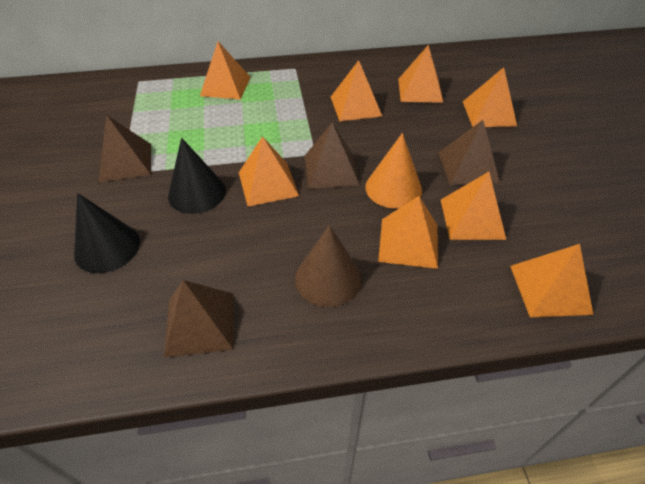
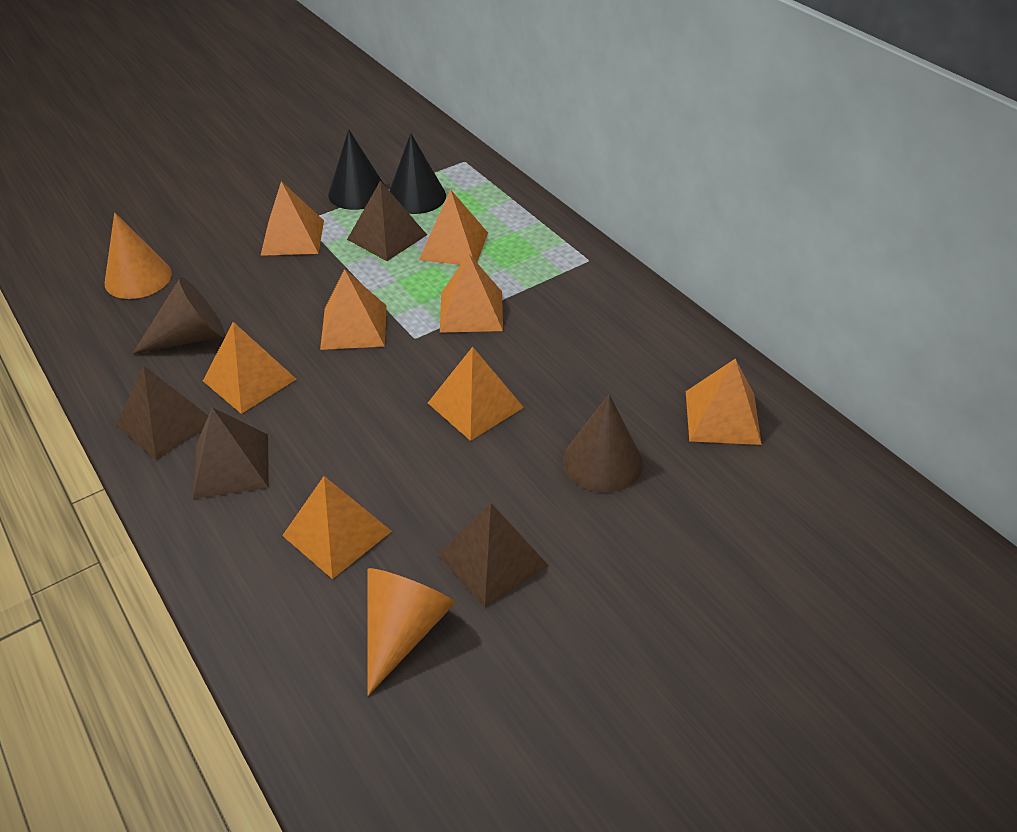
brown cone: 1 -> 2
orange cone: 1 -> 2

